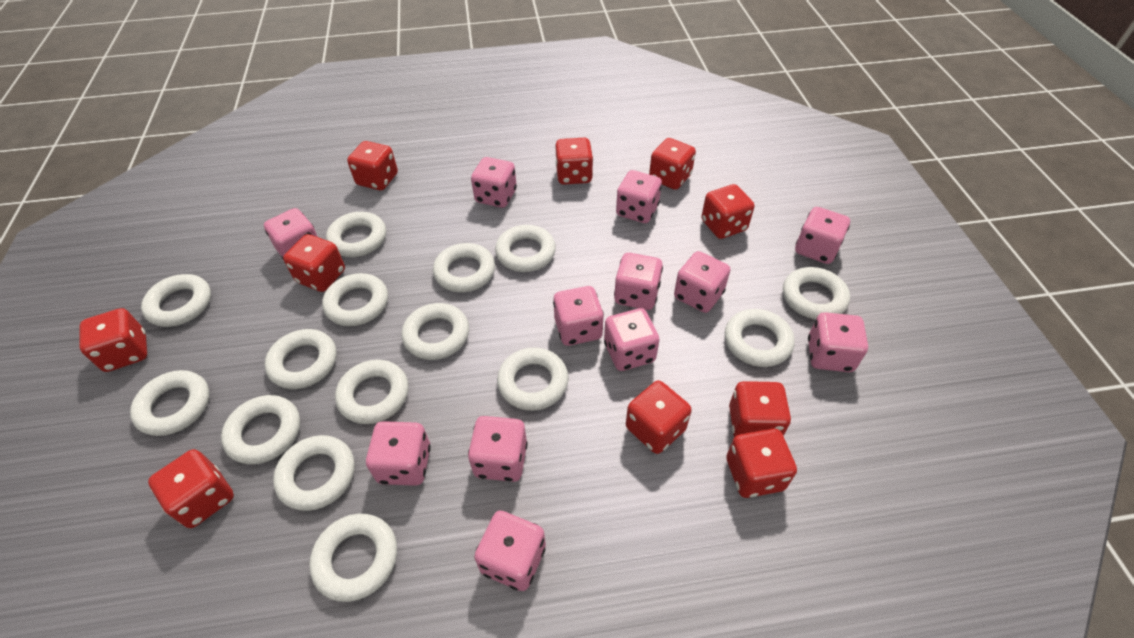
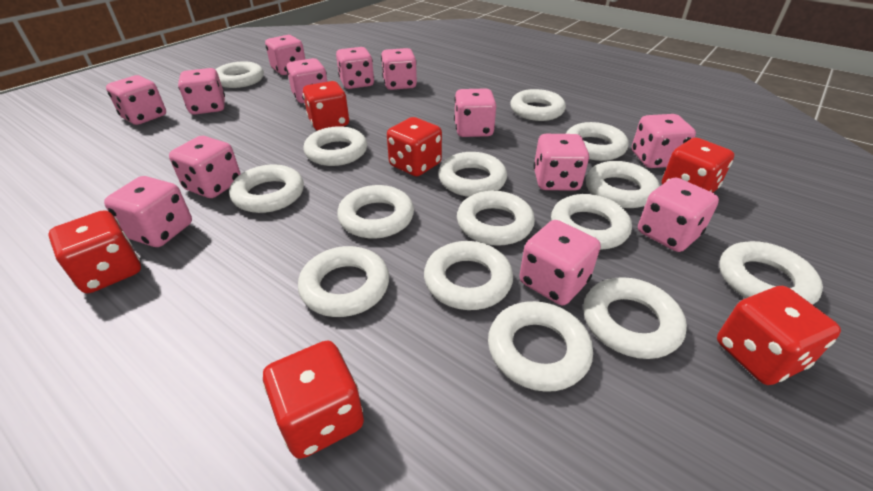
pink dice: 12 -> 13
red dice: 10 -> 6

